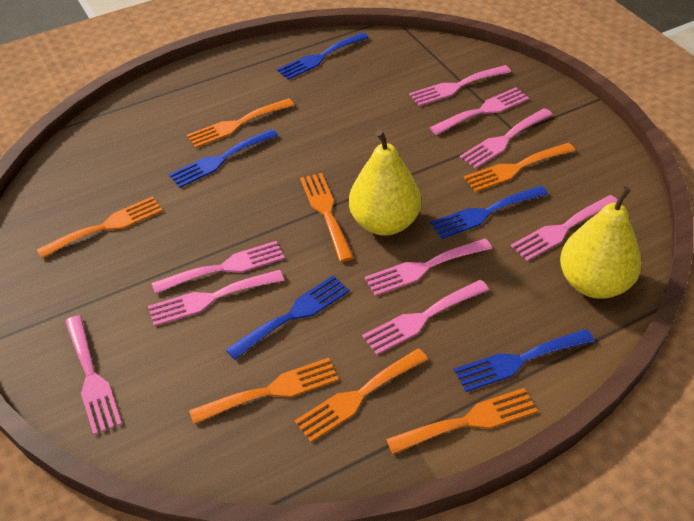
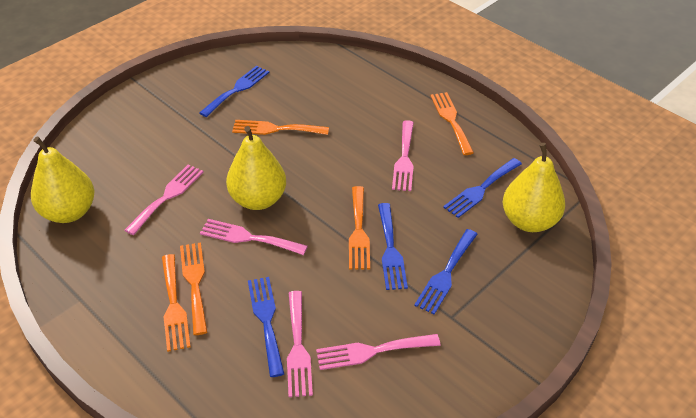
orange fork: 7 -> 5
pink fork: 9 -> 5
yellow pear: 2 -> 3

